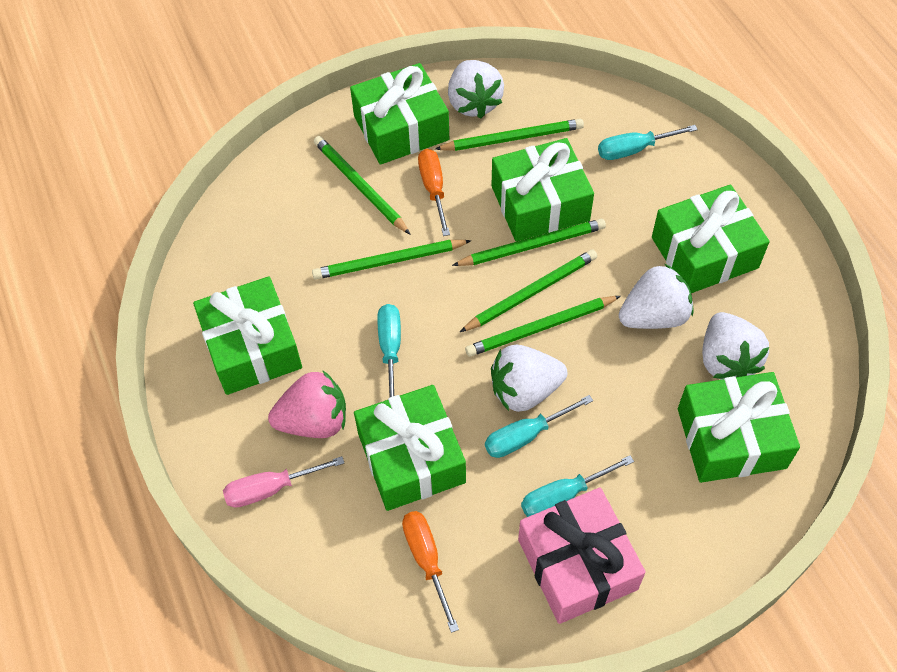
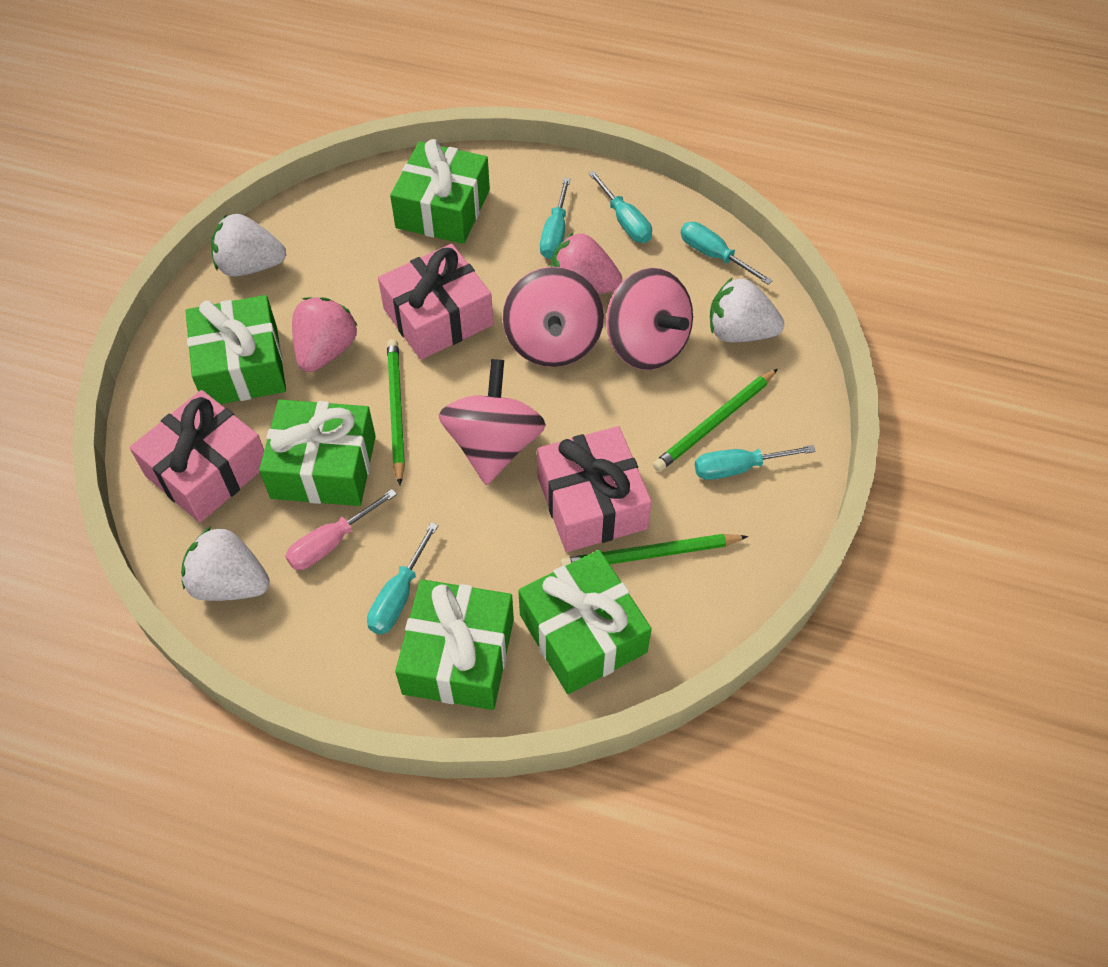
green gift: 6 -> 5
green pencil: 6 -> 3
orange screwdriver: 2 -> 0
pink gift: 1 -> 3
pink spinning top: 0 -> 3
pink strawberry: 1 -> 2
turquoise screwdriver: 4 -> 5
white strawberry: 4 -> 3

